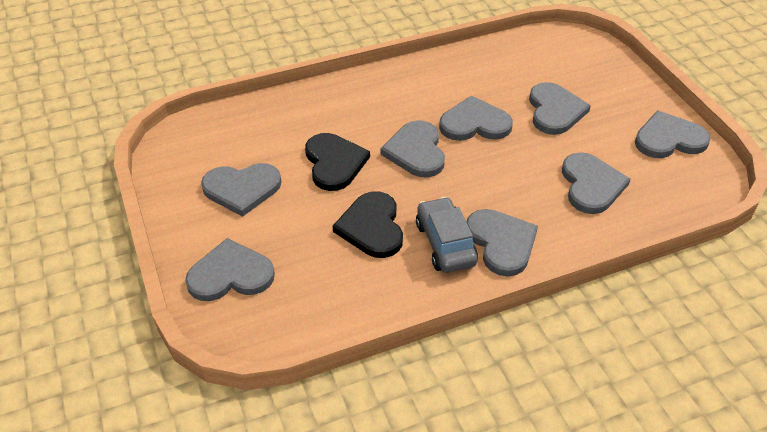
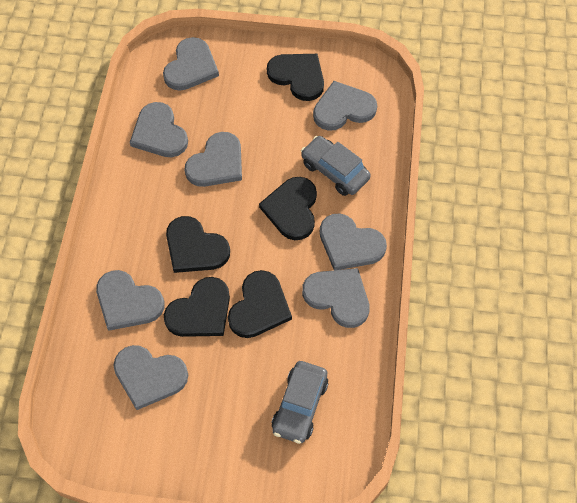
black heart: 2 -> 5
grey car: 1 -> 2

